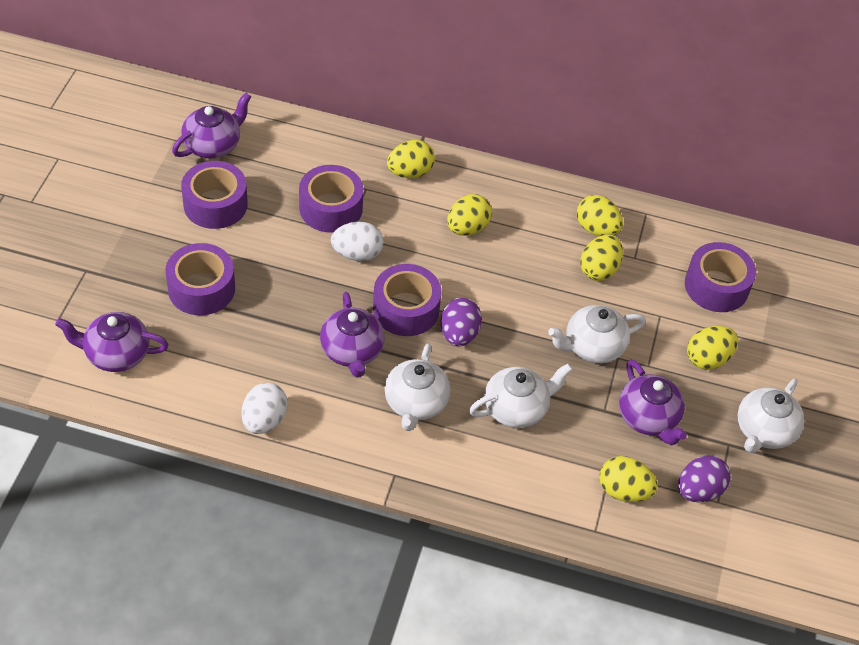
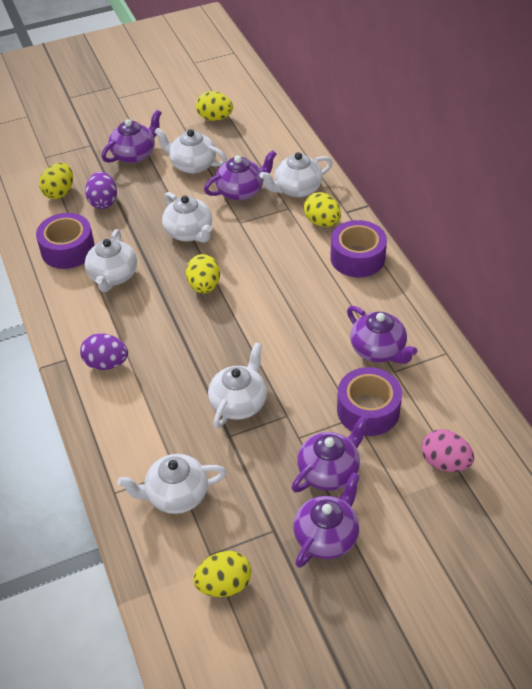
pink egg: 0 -> 1
purple tape: 5 -> 3
purple teapot: 4 -> 5
white egg: 2 -> 0
white teapot: 4 -> 6
yellow egg: 6 -> 5

